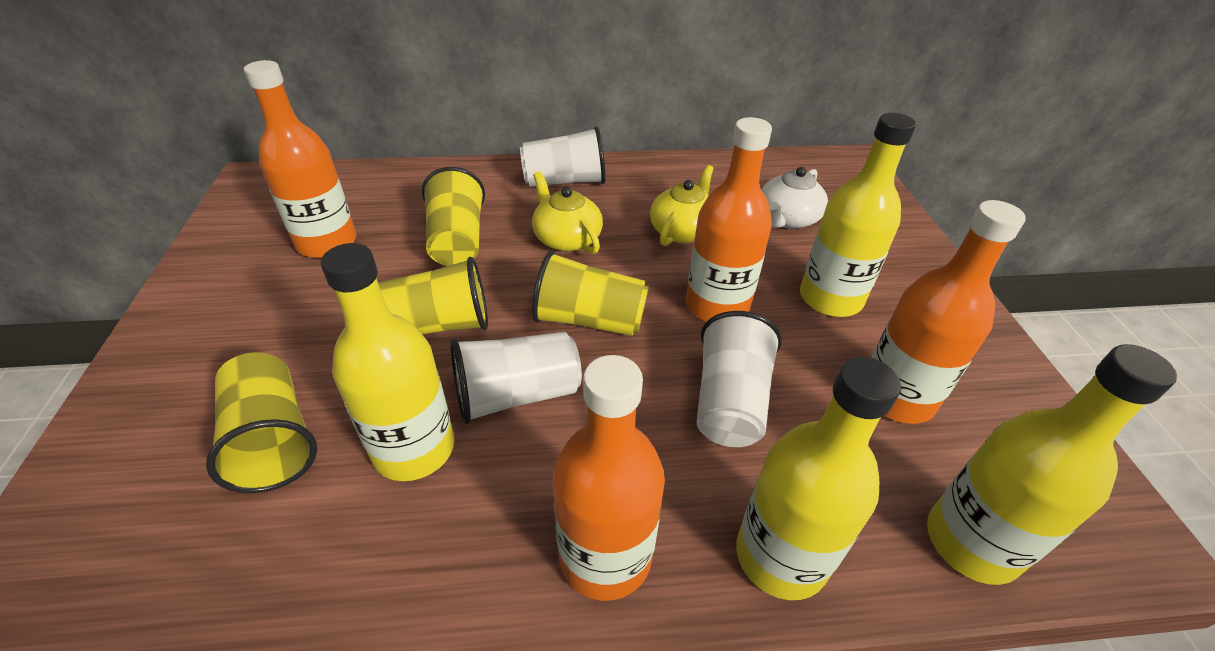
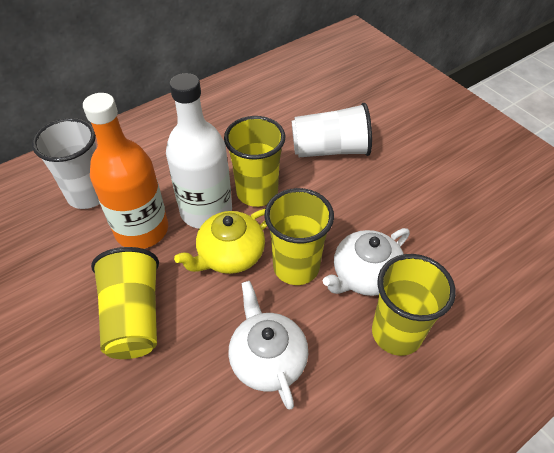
orange bottle: 4 -> 1
white bottle: 0 -> 1
white cup: 3 -> 2
white teapot: 1 -> 2
yellow bottle: 4 -> 0
yellow teapot: 2 -> 1

